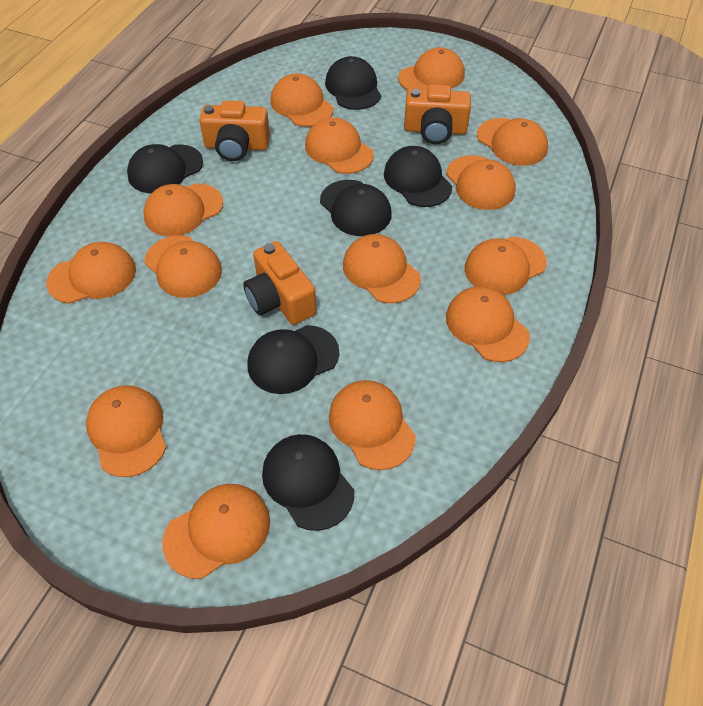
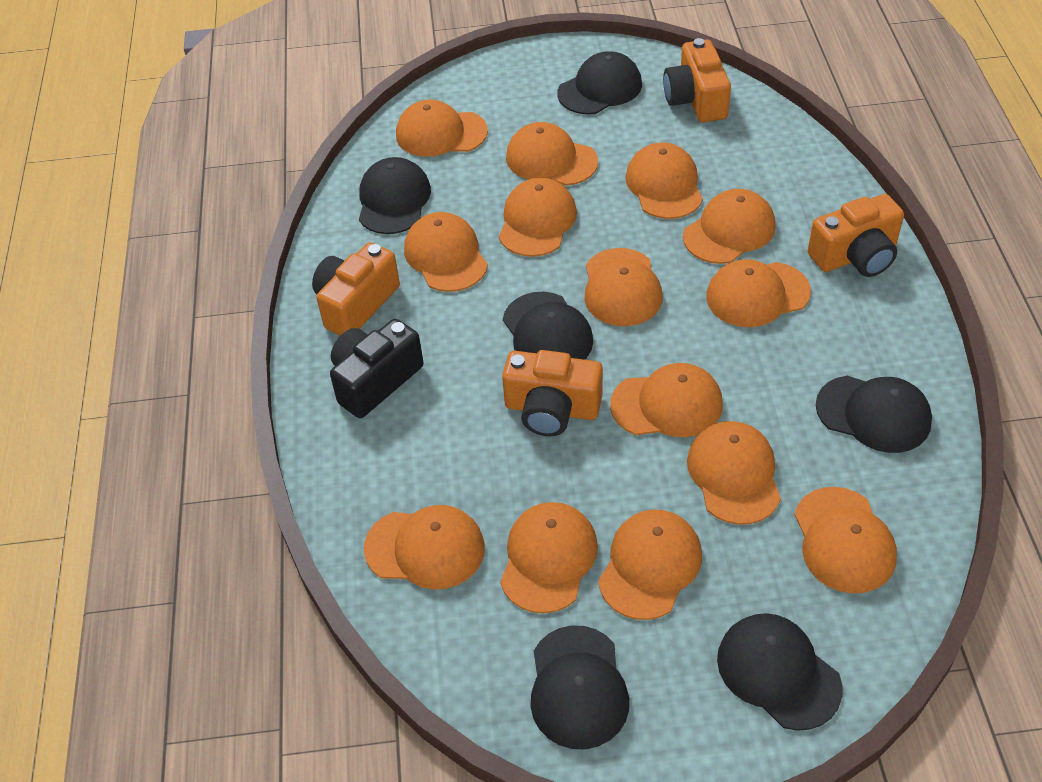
black camera: 0 -> 1
orange camera: 3 -> 4

